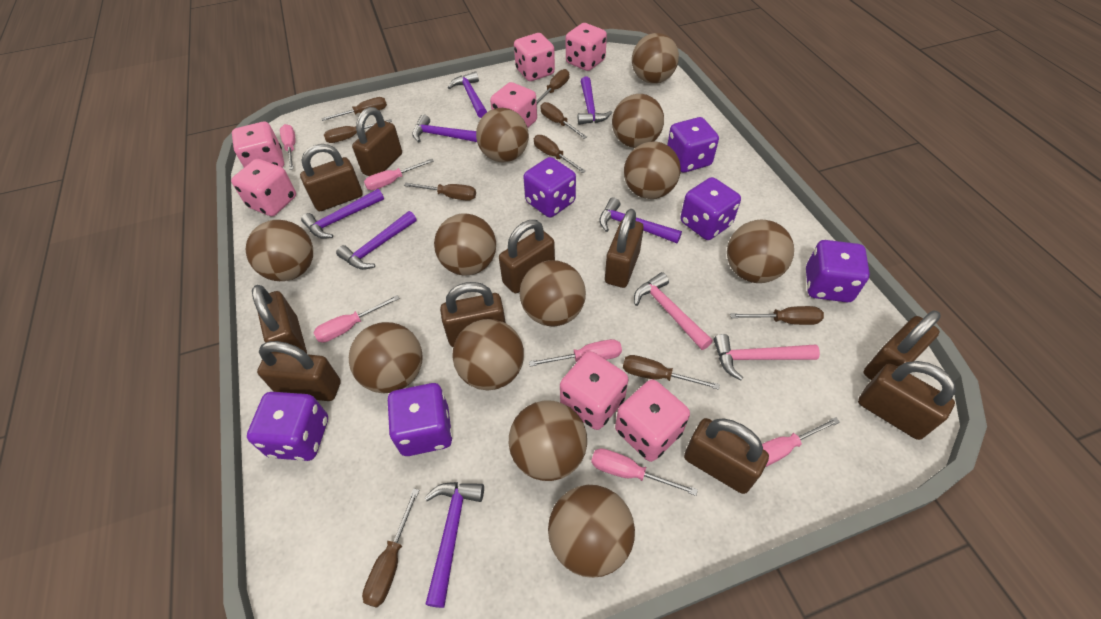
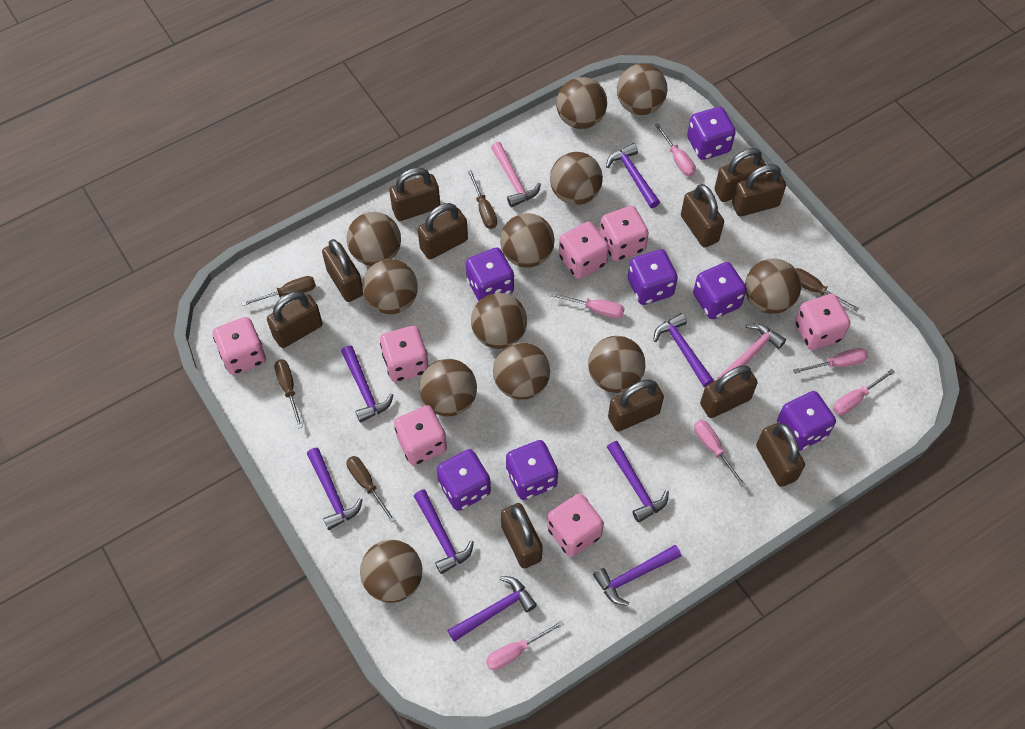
brown padlock: 10 -> 11
brown screwdriver: 9 -> 5
purple dice: 6 -> 7
purple hammer: 7 -> 8

